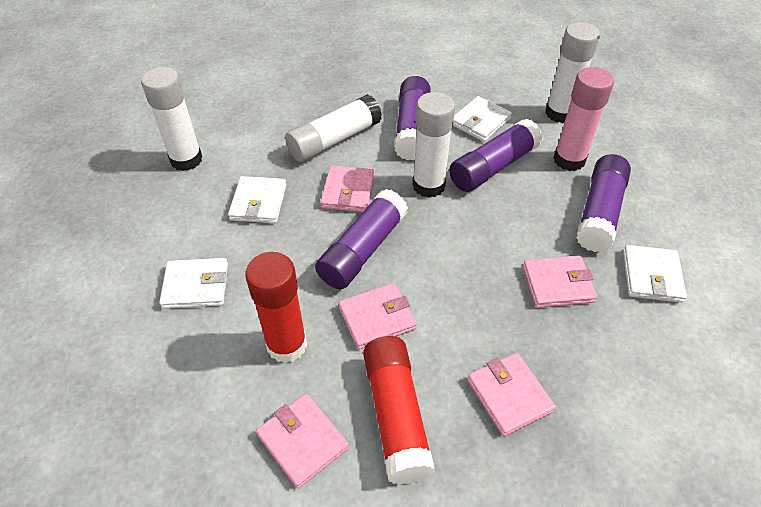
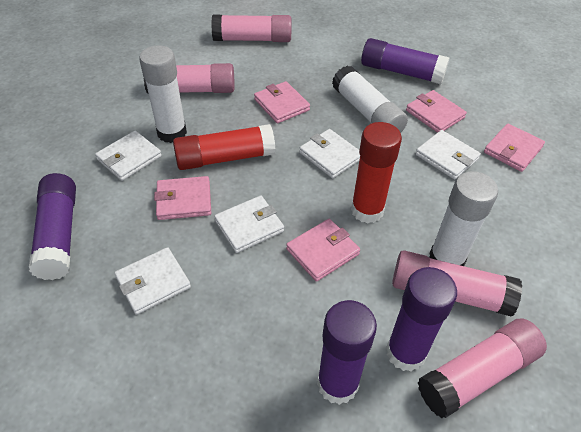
pink glue stick: 1 -> 4
white glue stick: 4 -> 3
white wallet: 4 -> 5

